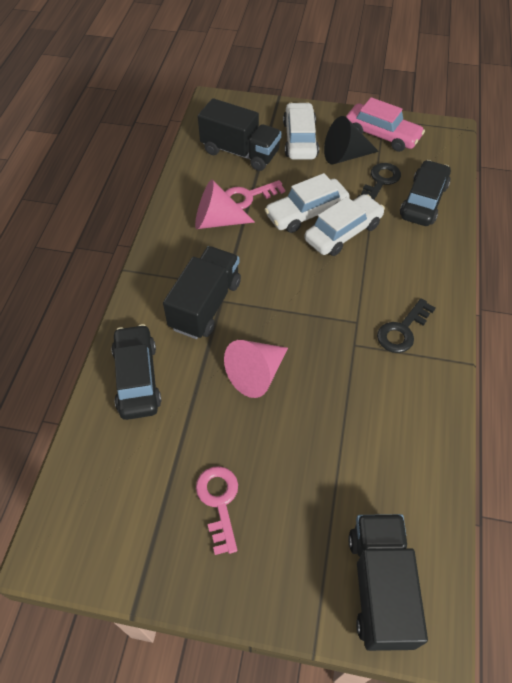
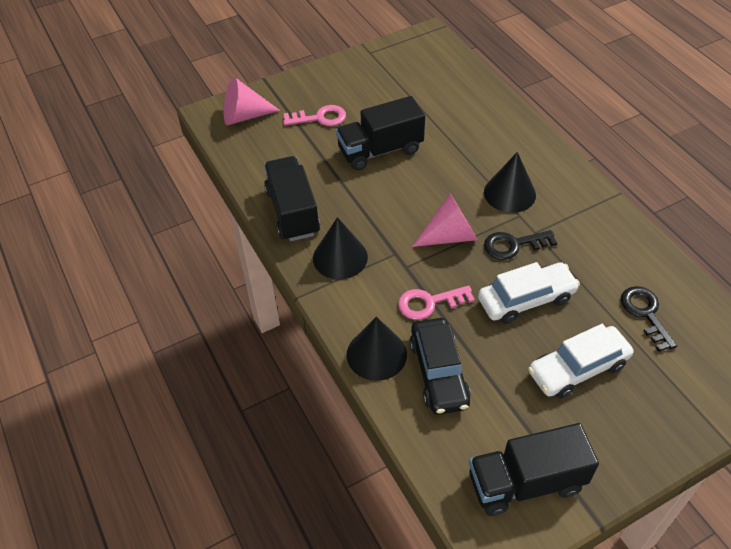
black car: 2 -> 1
black cone: 1 -> 3
pink car: 1 -> 0
white car: 3 -> 2

